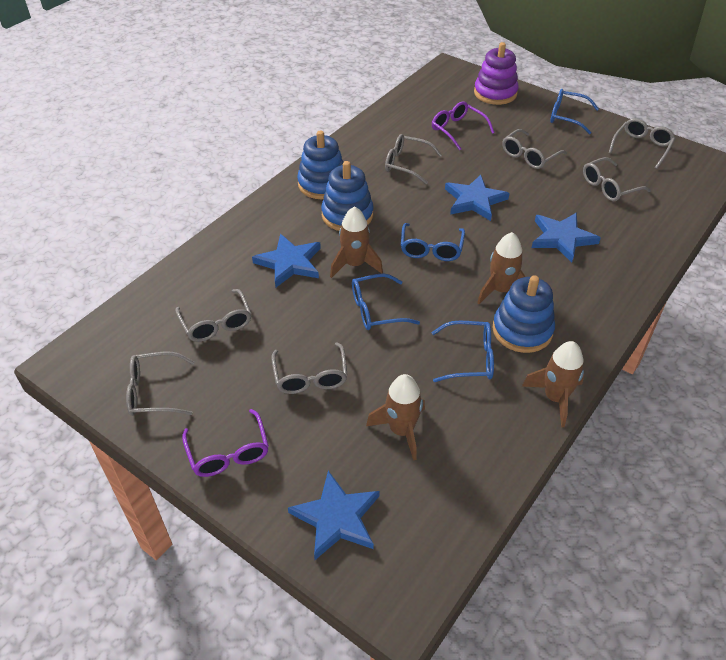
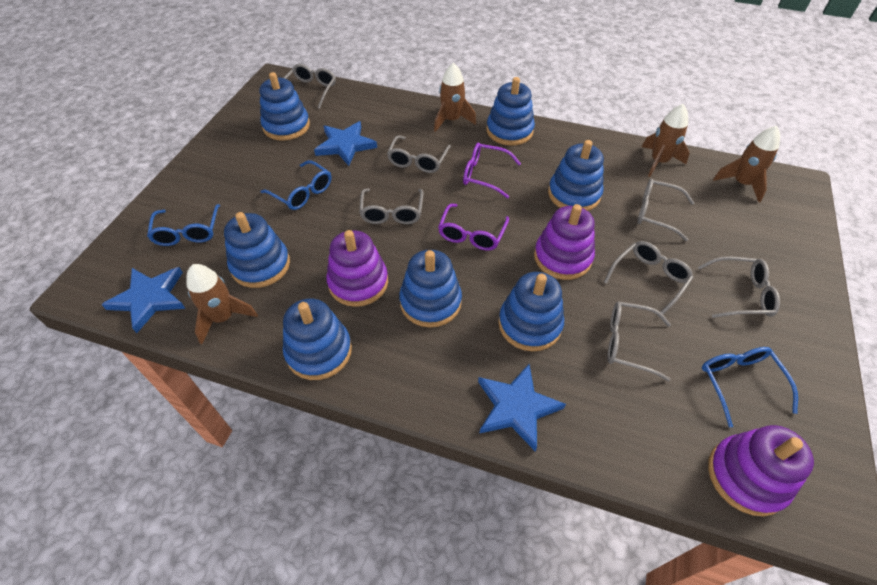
blue glasses: 4 -> 3
blue stacking toy: 3 -> 7
blue star: 4 -> 3
purple stacking toy: 1 -> 3

